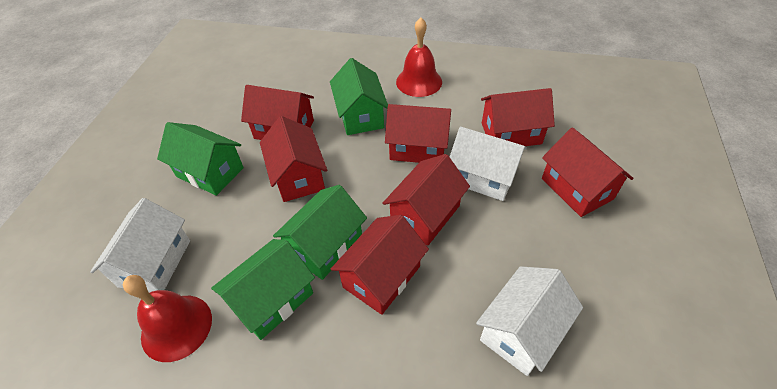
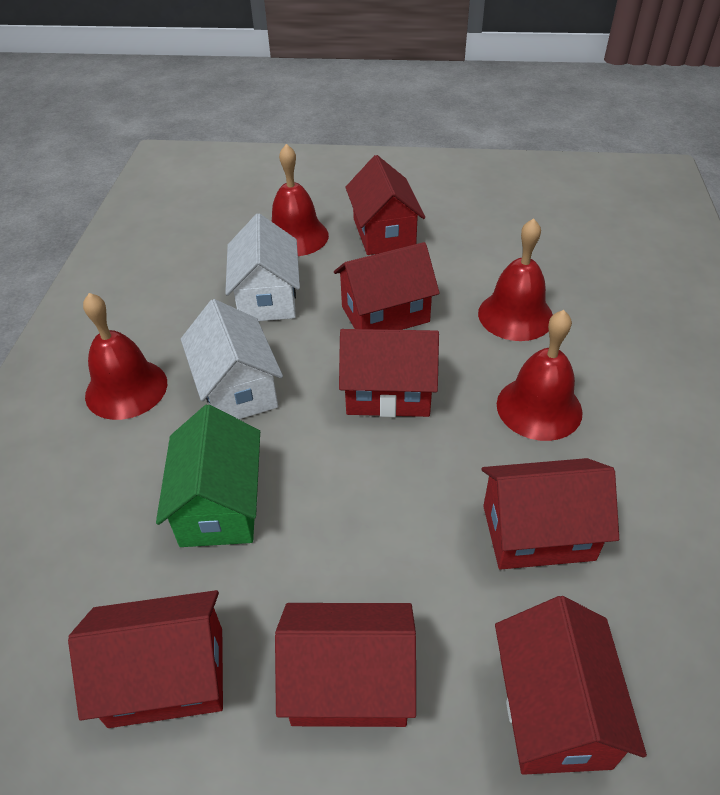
green house: 4 -> 1
red bell: 2 -> 4
white house: 3 -> 2

